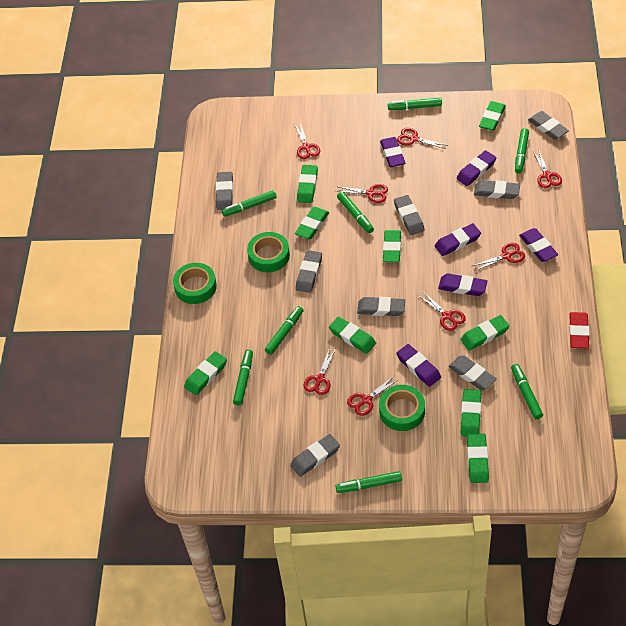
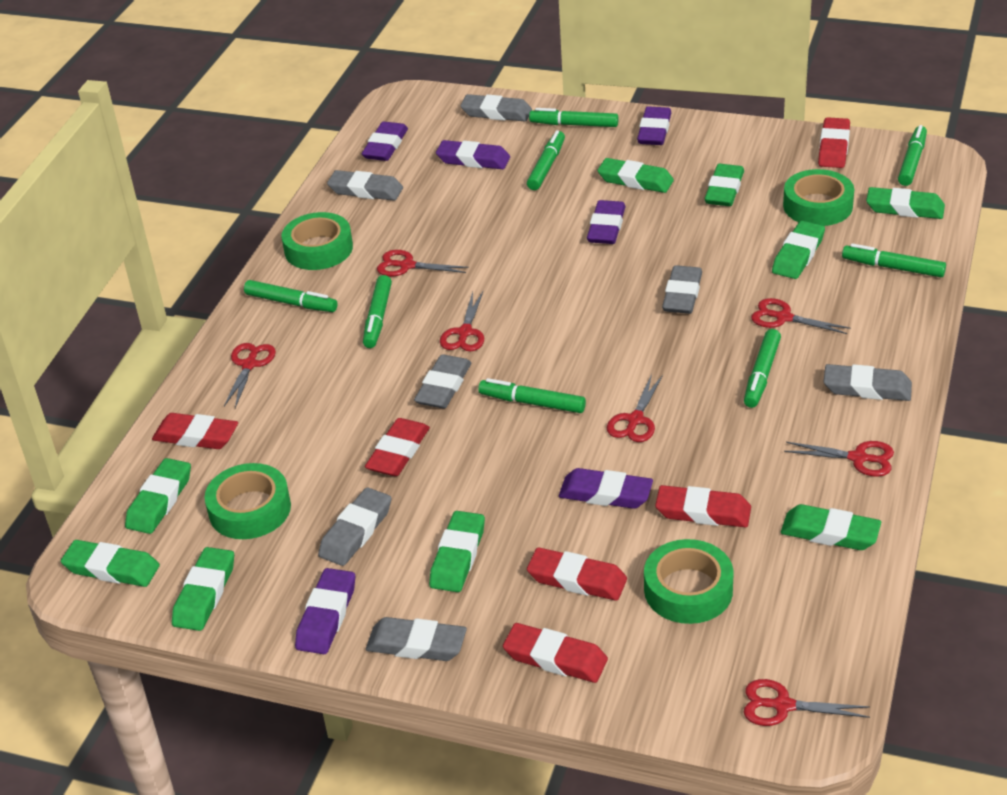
green tape: 3 -> 4
grey eraser: 8 -> 7
red eraser: 1 -> 6
red scissors: 8 -> 7

